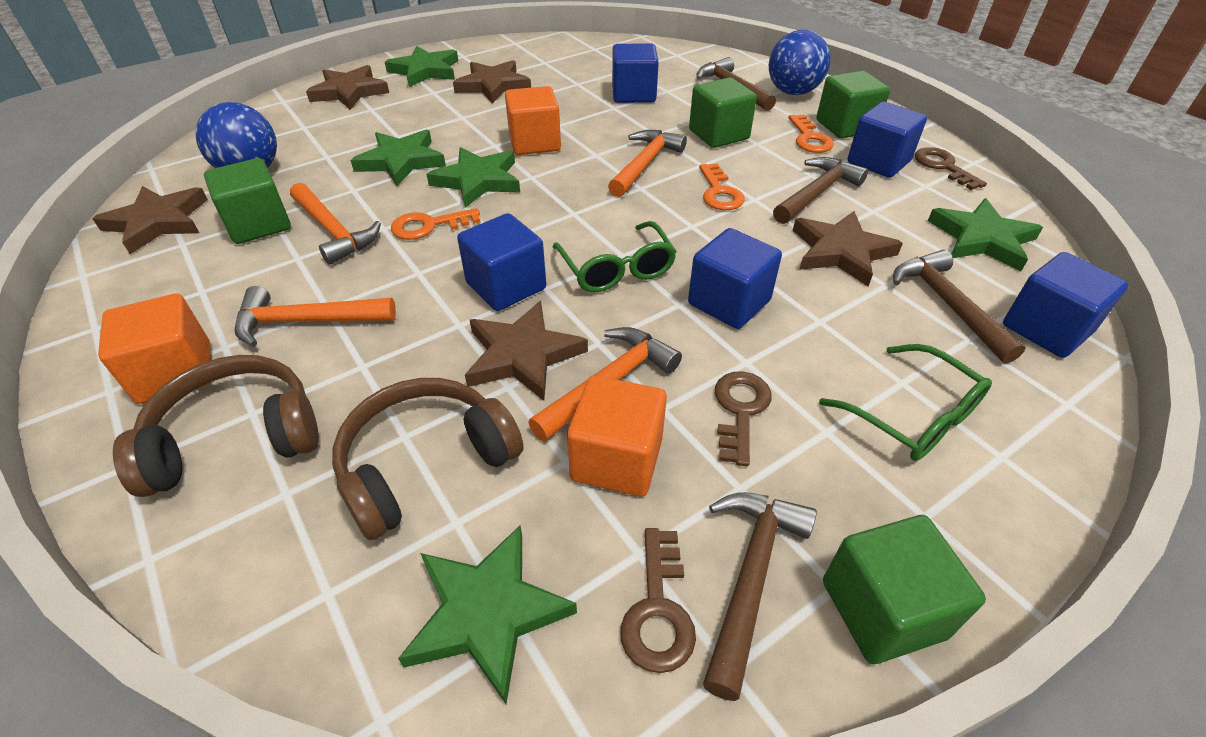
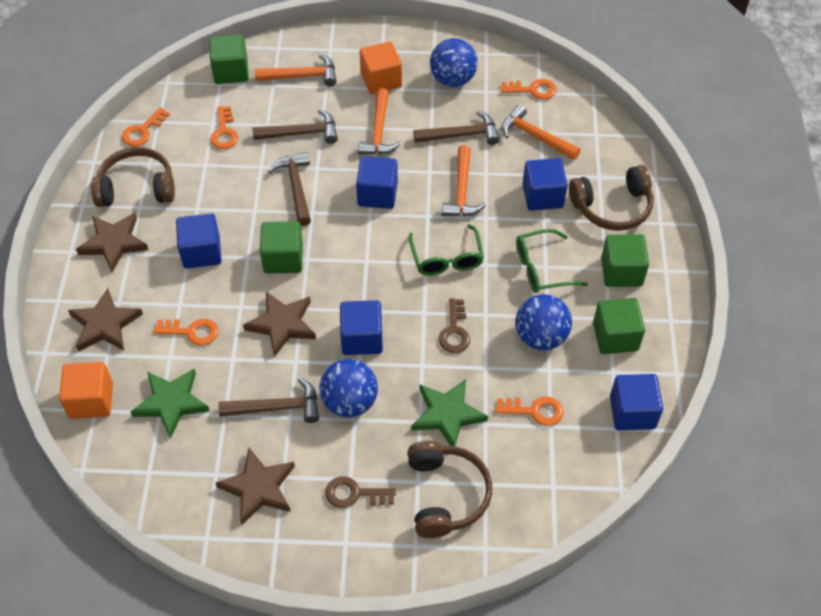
blue ball: 2 -> 3
brown headphones: 2 -> 3
brown key: 3 -> 2
brown star: 5 -> 4
green star: 5 -> 2
orange cube: 3 -> 2
orange key: 3 -> 5

